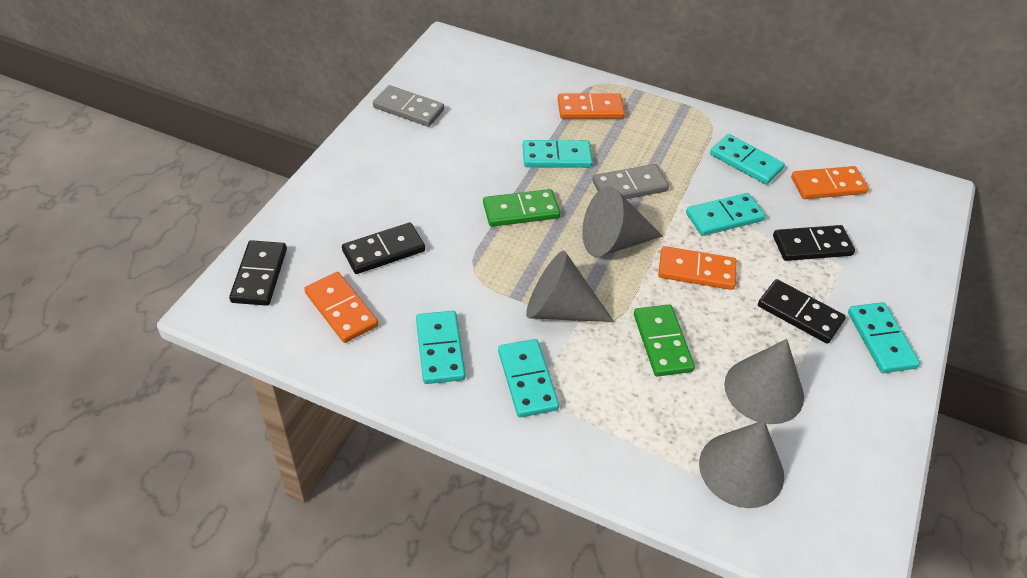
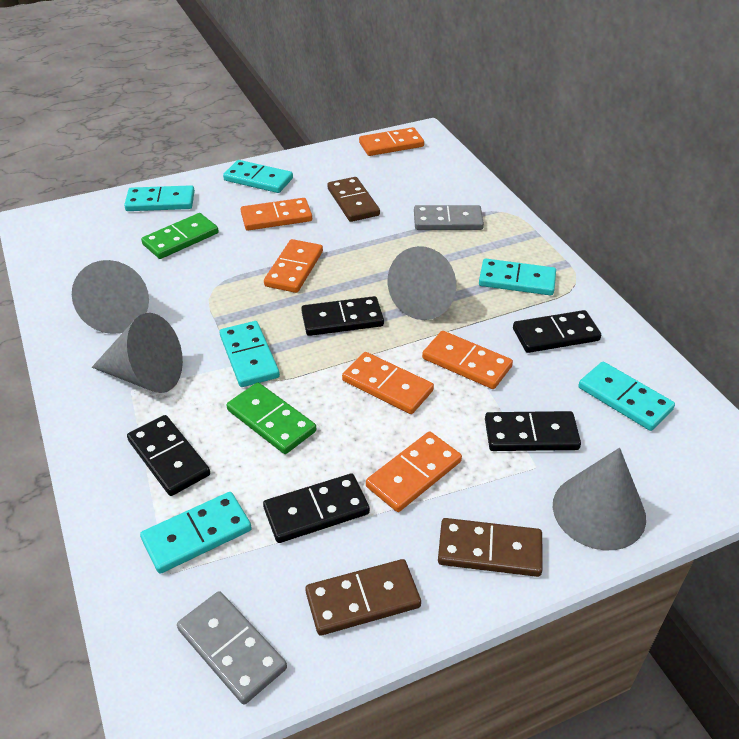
black domino: 4 -> 5
brown domino: 0 -> 3
orange domino: 4 -> 6

